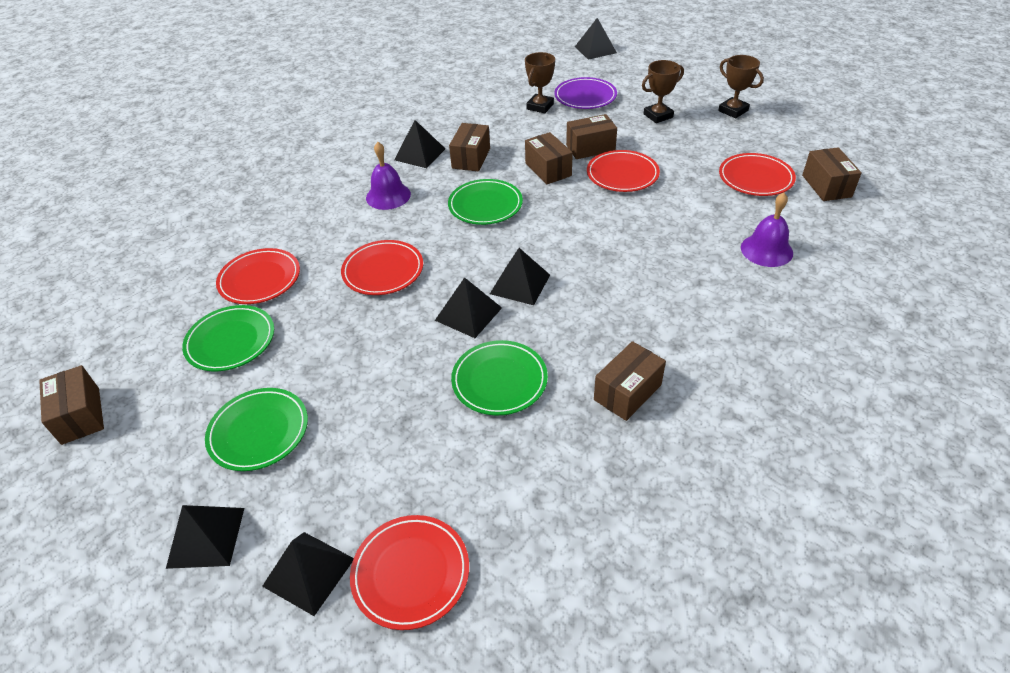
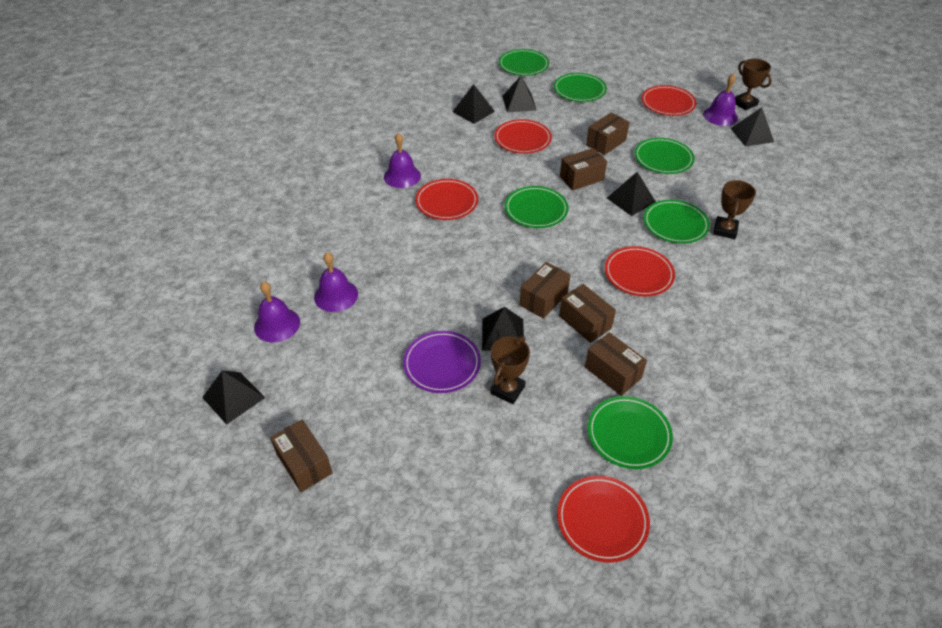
green plate: 4 -> 6
purple bell: 2 -> 4

